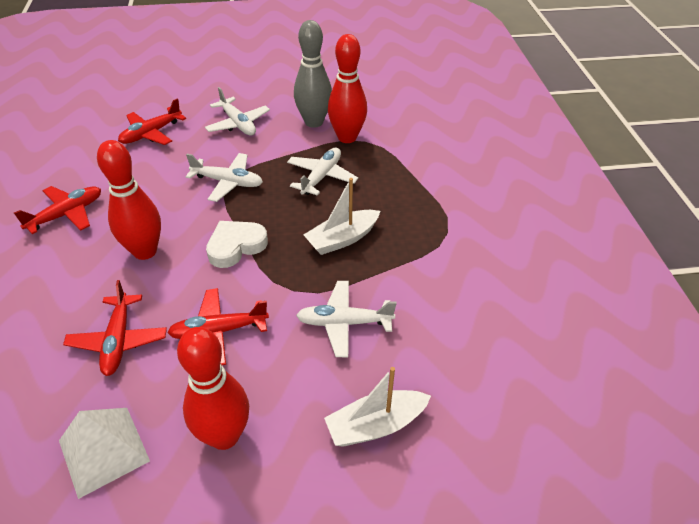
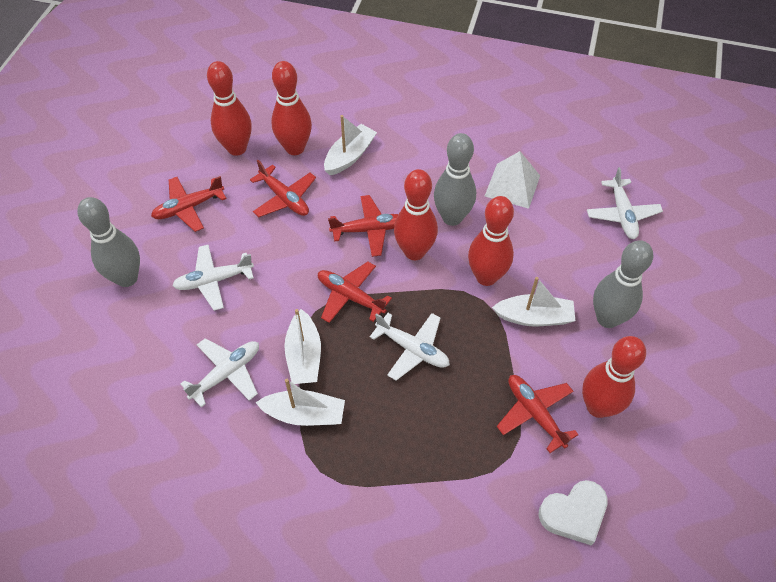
grey bowling pin: 1 -> 3
red bowling pin: 3 -> 5
red plane: 4 -> 5
white boat: 2 -> 4

